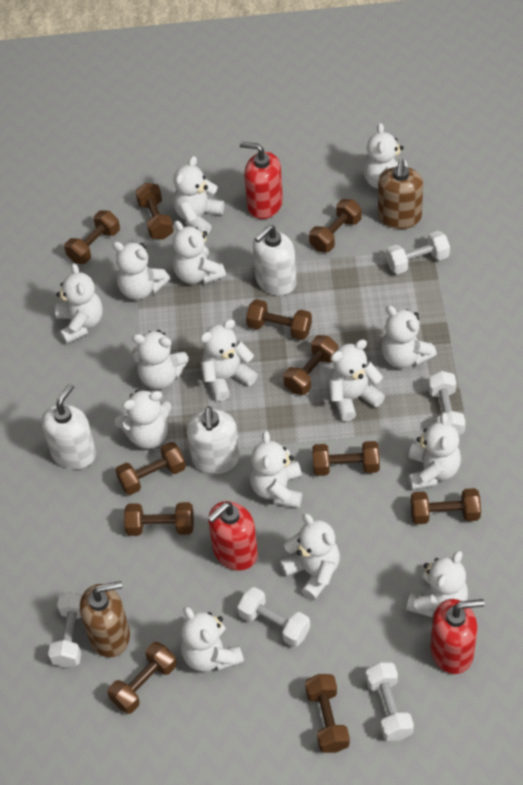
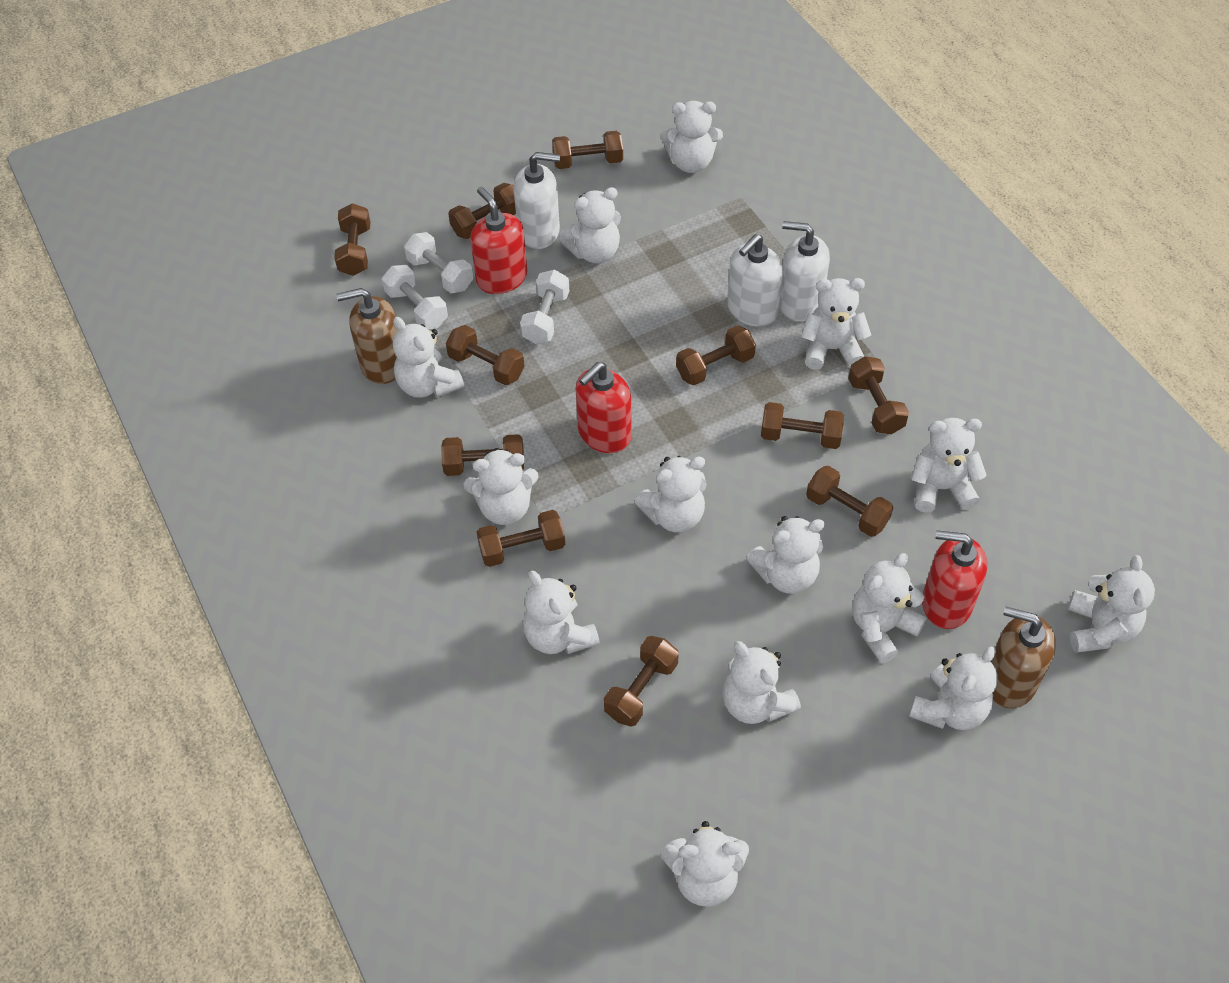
white dumbbell: 5 -> 3
white teddy bear: 15 -> 14

